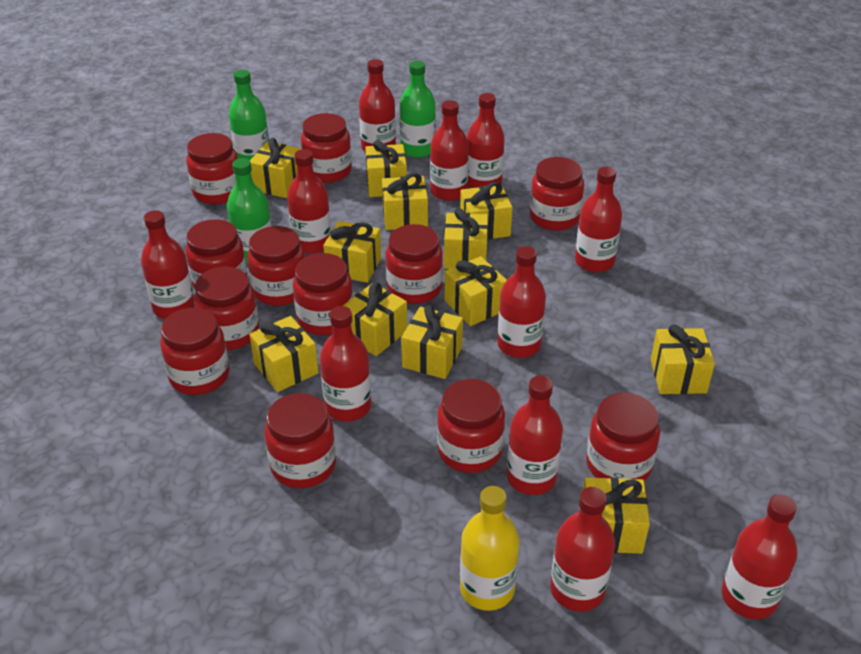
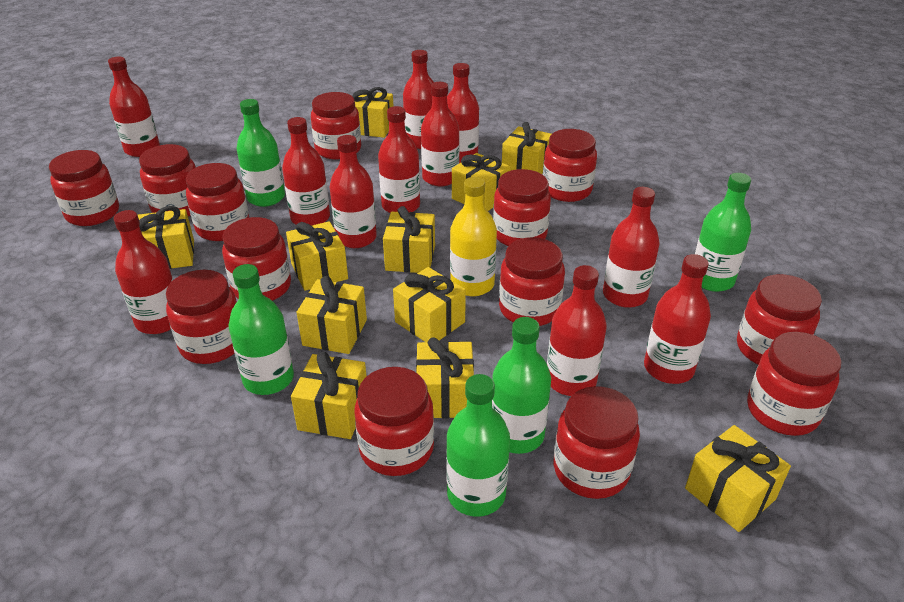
green bottle: 3 -> 5
red jar: 12 -> 13
yellow gift: 12 -> 11

